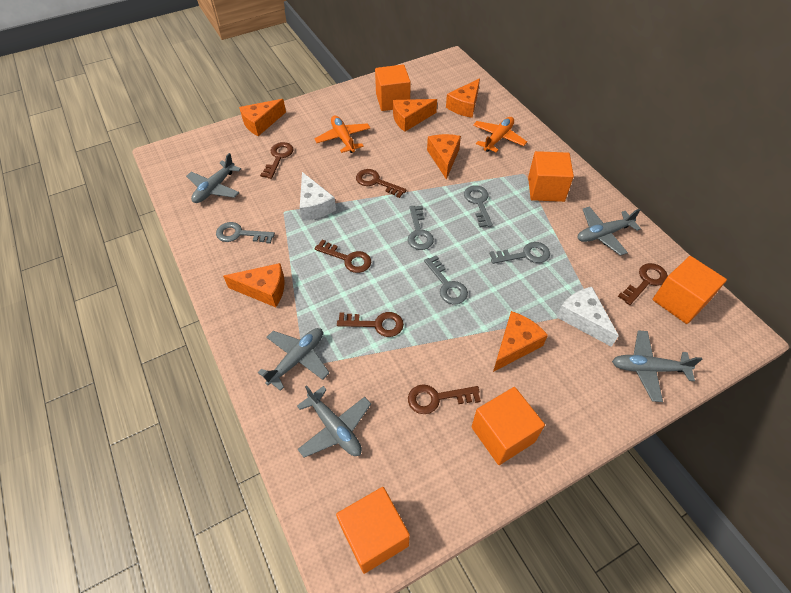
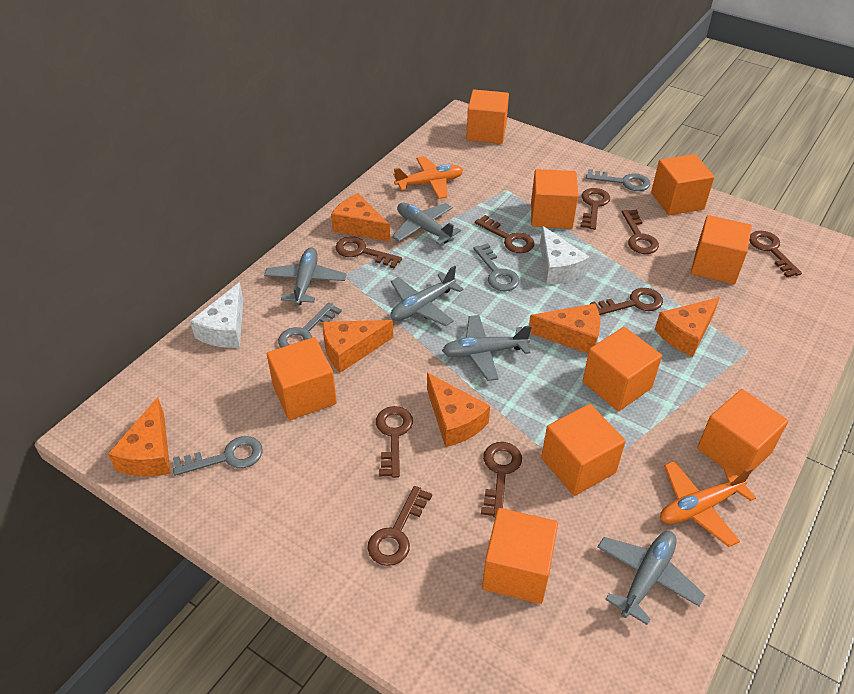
brown key: 6 -> 9
grey key: 5 -> 4
orange cube: 5 -> 9

